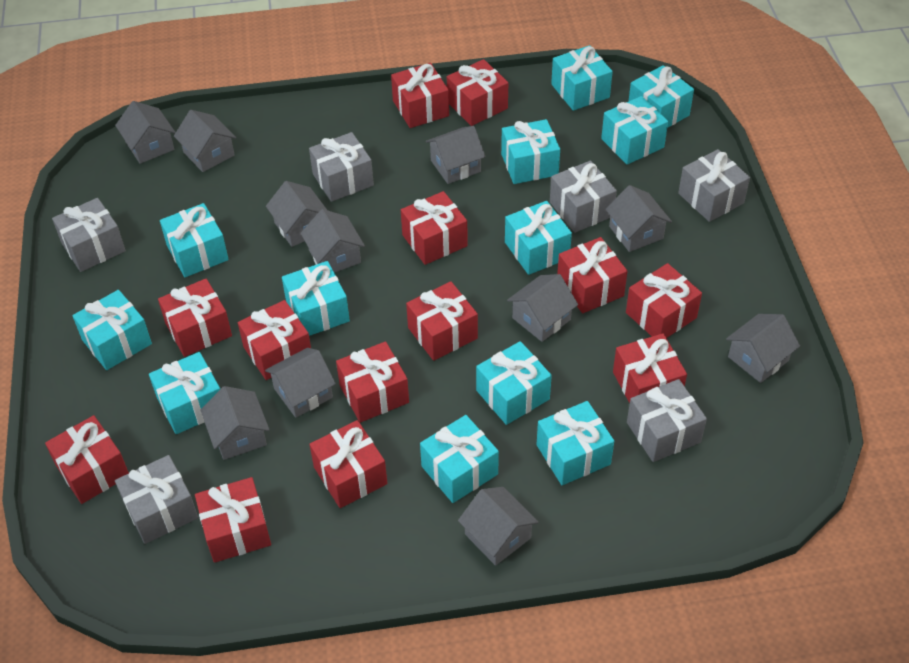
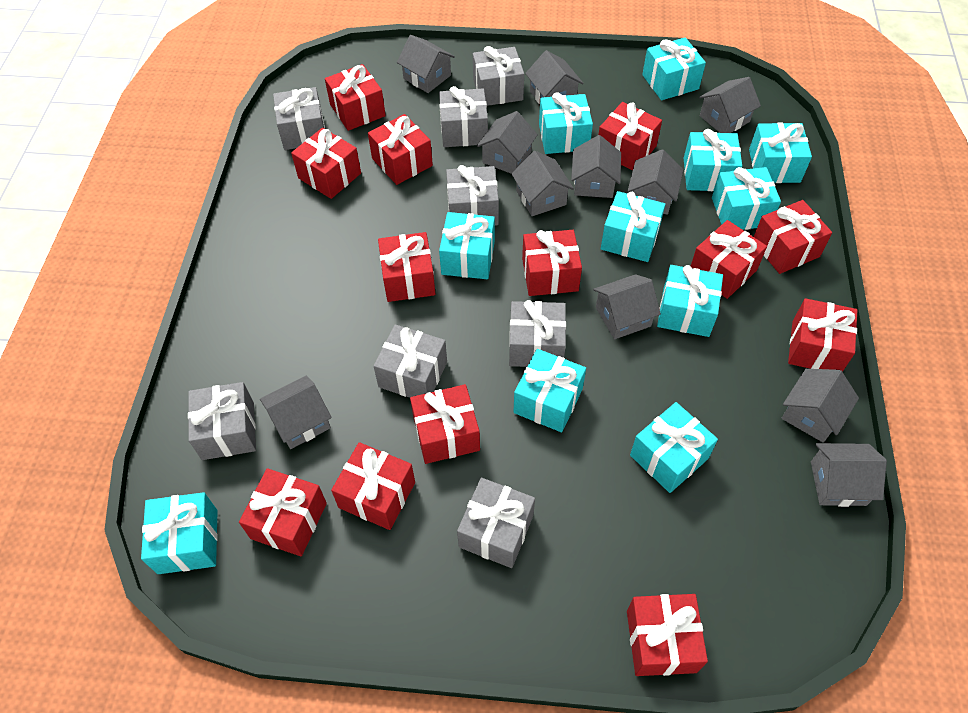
grey gift: 6 -> 8
turquoise gift: 12 -> 11

